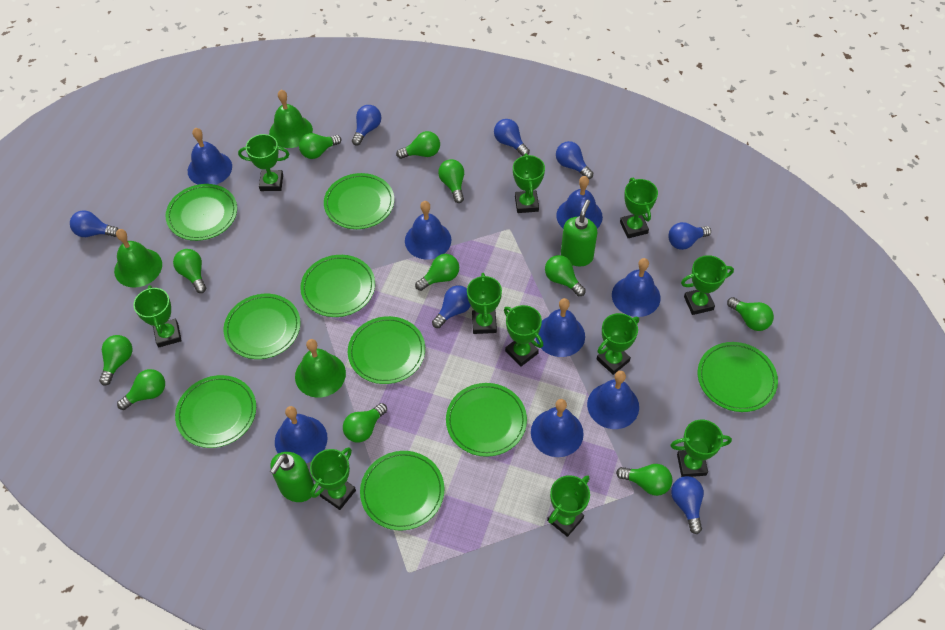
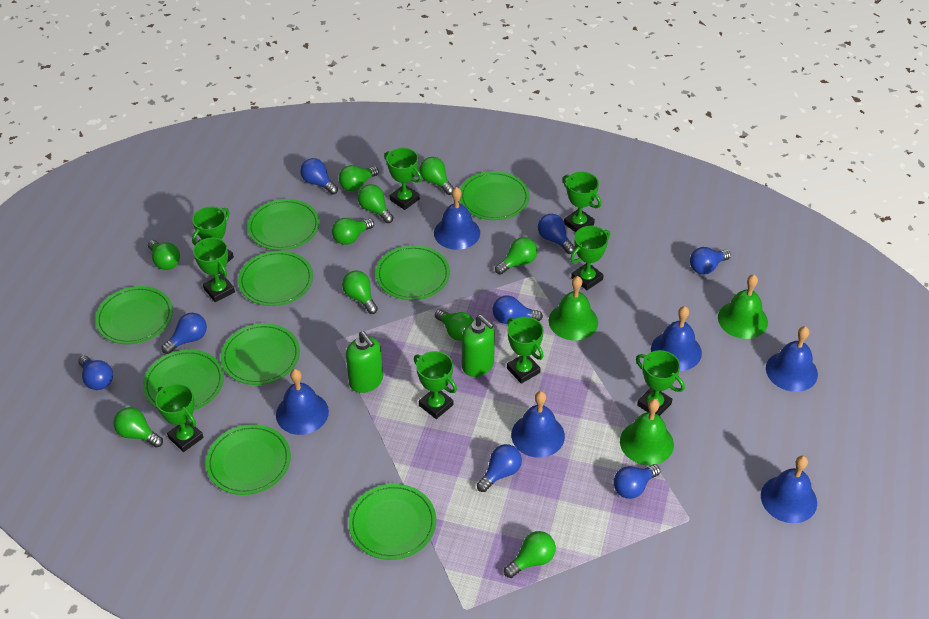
blue bell: 8 -> 6
blue light bulb: 7 -> 8
green light bulb: 11 -> 10
green trophy: 11 -> 9

